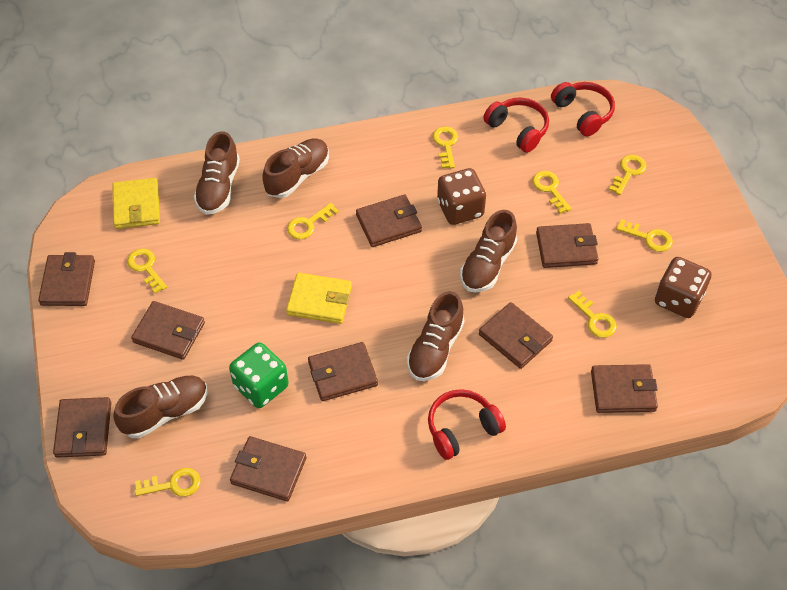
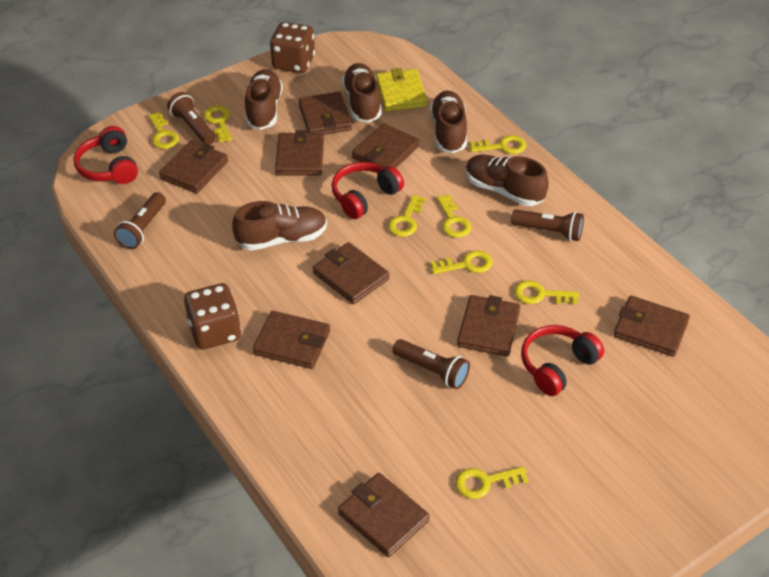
brown flashlight: 0 -> 4
green dice: 1 -> 0
yellow wallet: 2 -> 1

